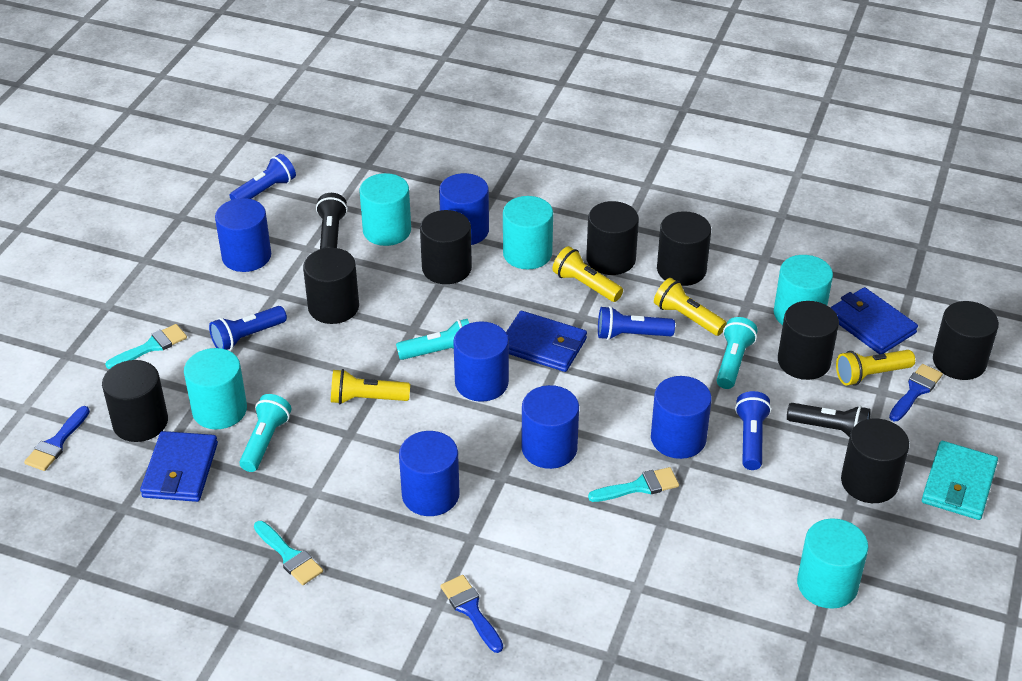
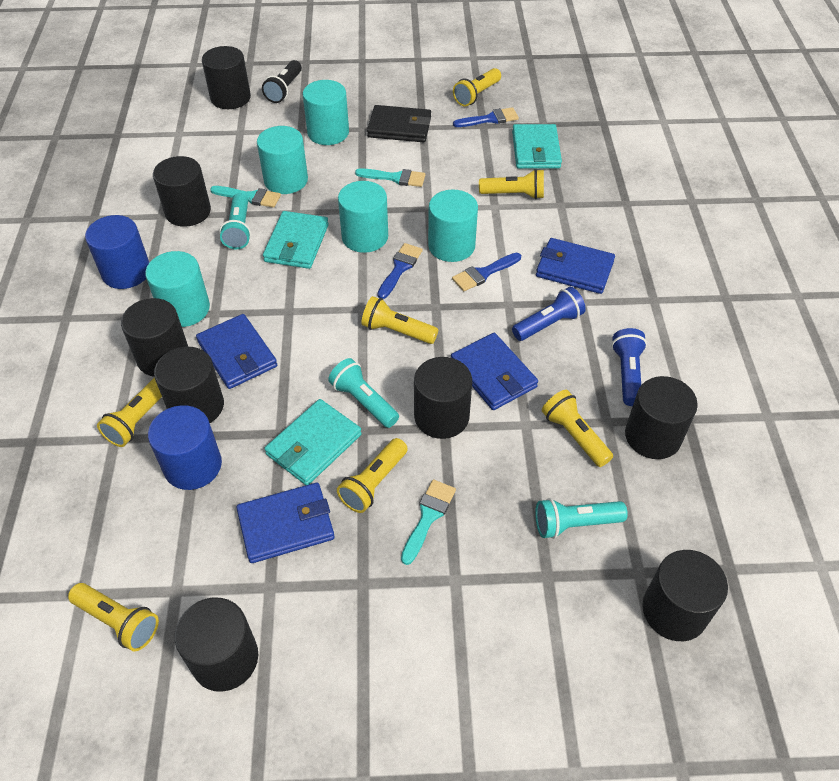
black flashlight: 2 -> 1
black wallet: 0 -> 1
blue cylinder: 6 -> 2
blue flashlight: 4 -> 2
blue wallet: 3 -> 4
turquoise wallet: 1 -> 3
yellow flashlight: 4 -> 7

